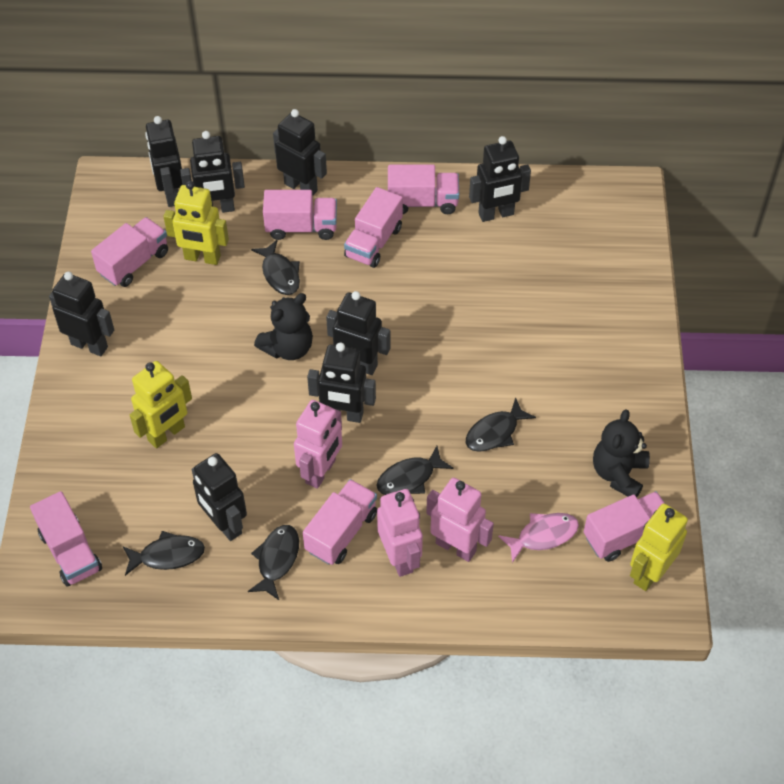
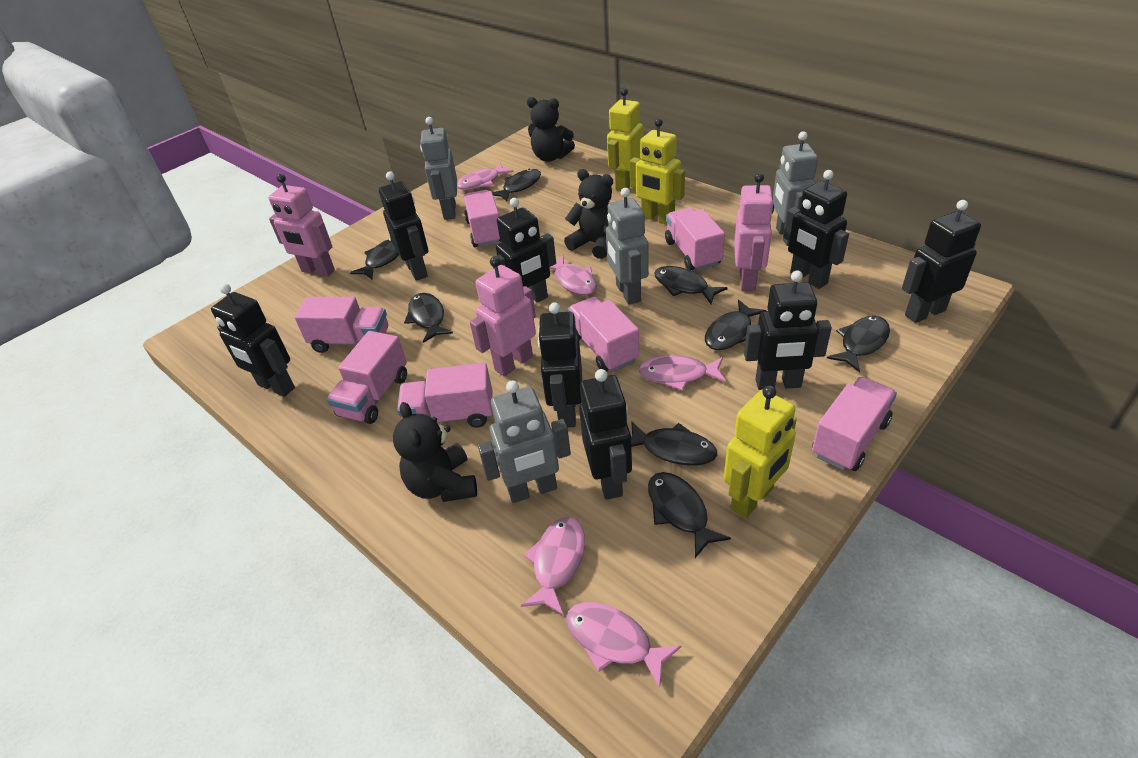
black fish: 5 -> 8
black teddy bear: 2 -> 3
grey robot: 0 -> 4
pink fish: 1 -> 5

